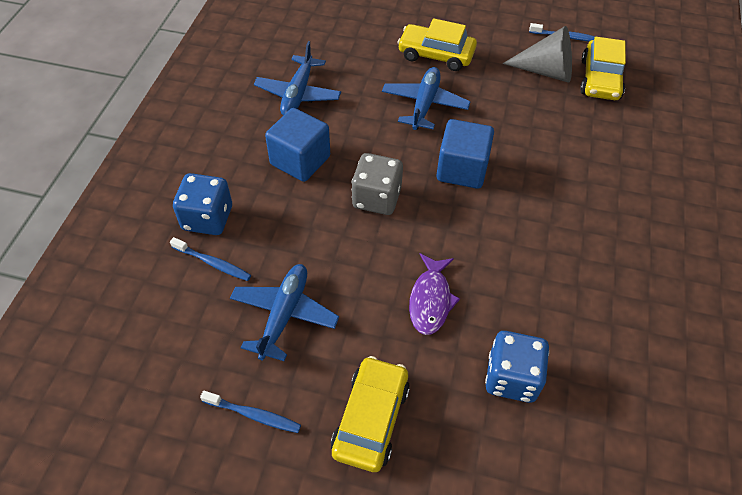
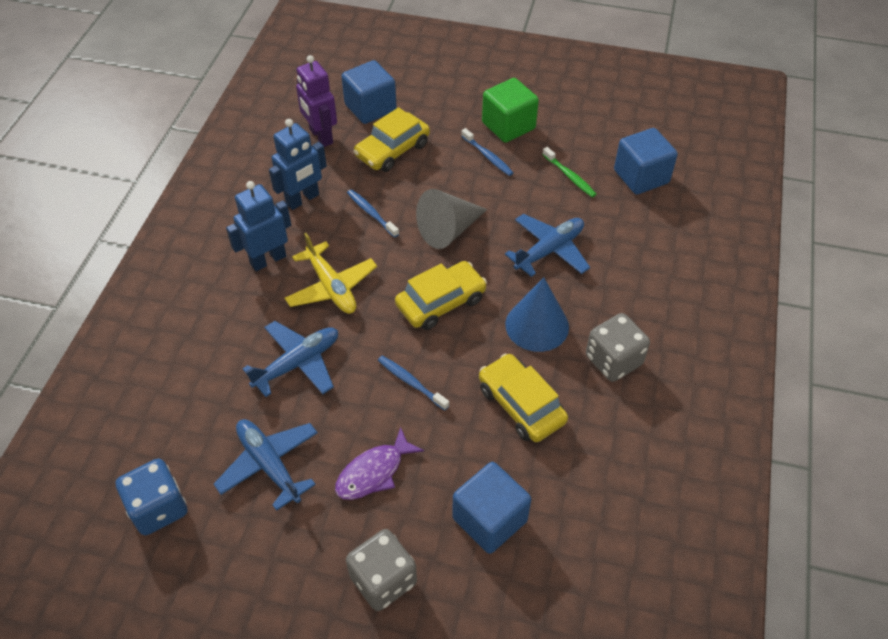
blue cone: 0 -> 1
blue cube: 2 -> 3
blue dice: 2 -> 1
blue robot: 0 -> 2
green cube: 0 -> 1
green toothbrush: 0 -> 1
grey dice: 1 -> 2
purple robot: 0 -> 1
yellow plane: 0 -> 1

